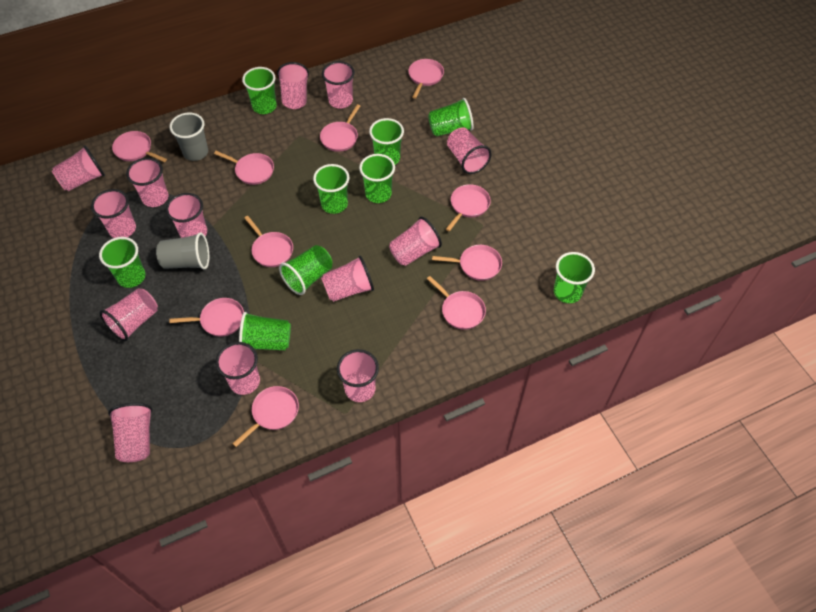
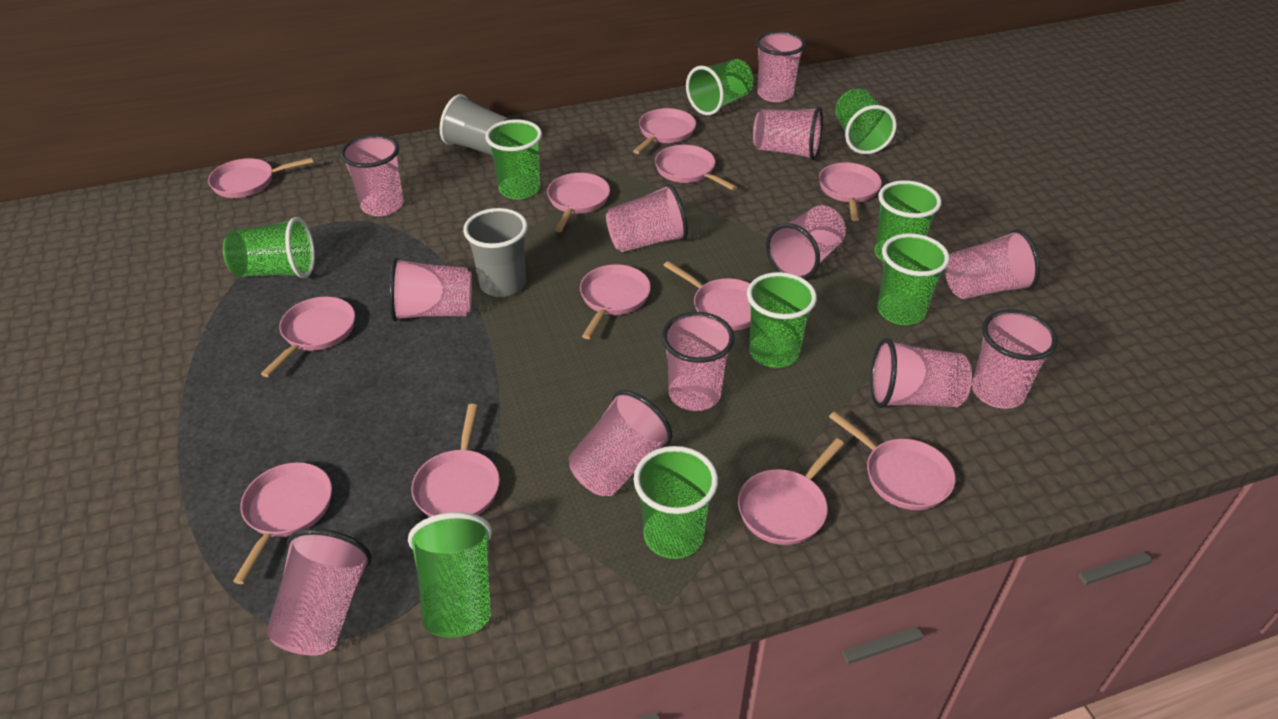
pink cup: 13 -> 12
pink pan: 10 -> 12

